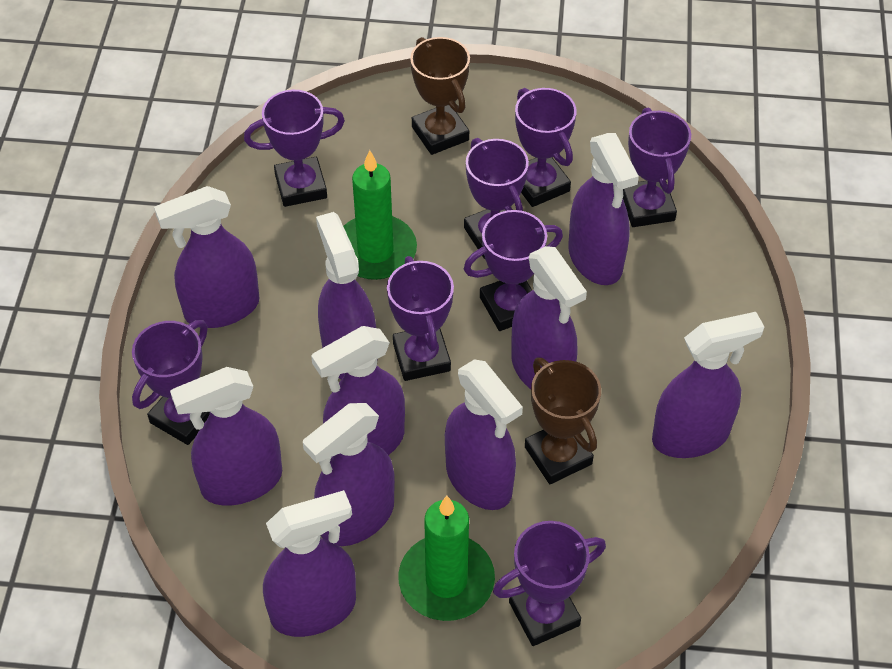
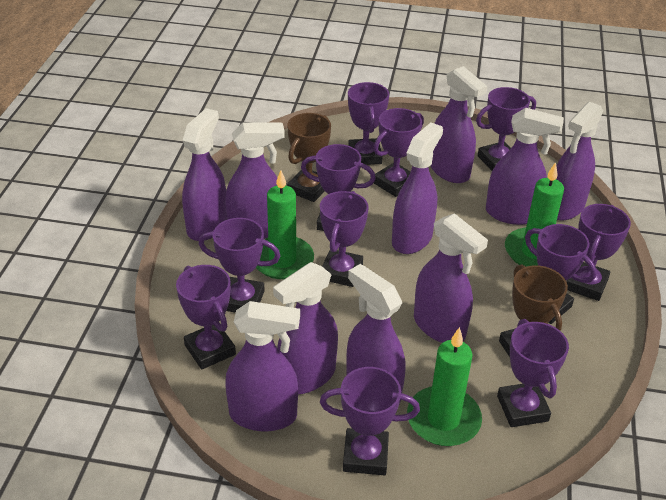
green candle: 2 -> 3
purple trophy: 8 -> 11

